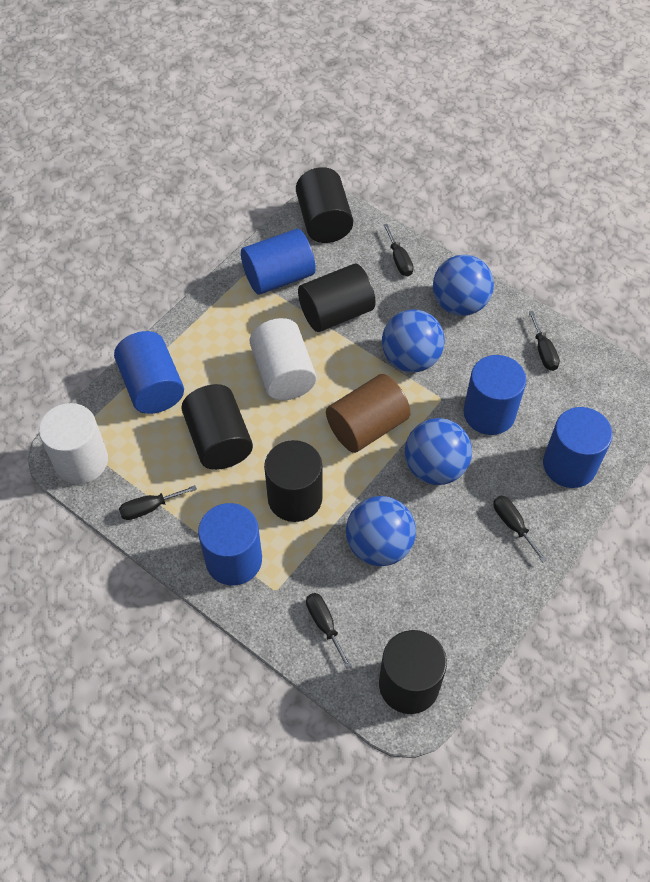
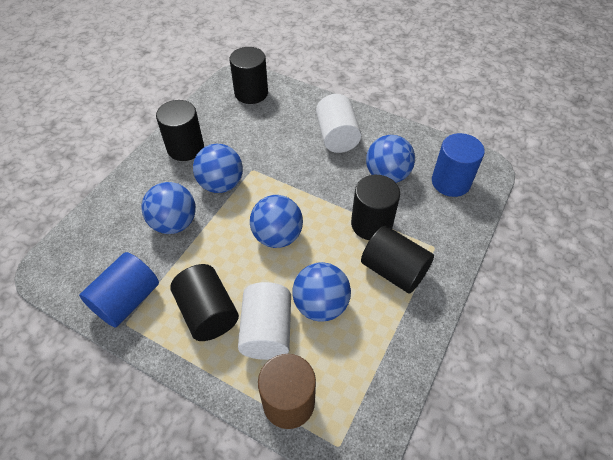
black screwdriver: 5 -> 0
blue ball: 4 -> 5
blue cylinder: 5 -> 2

